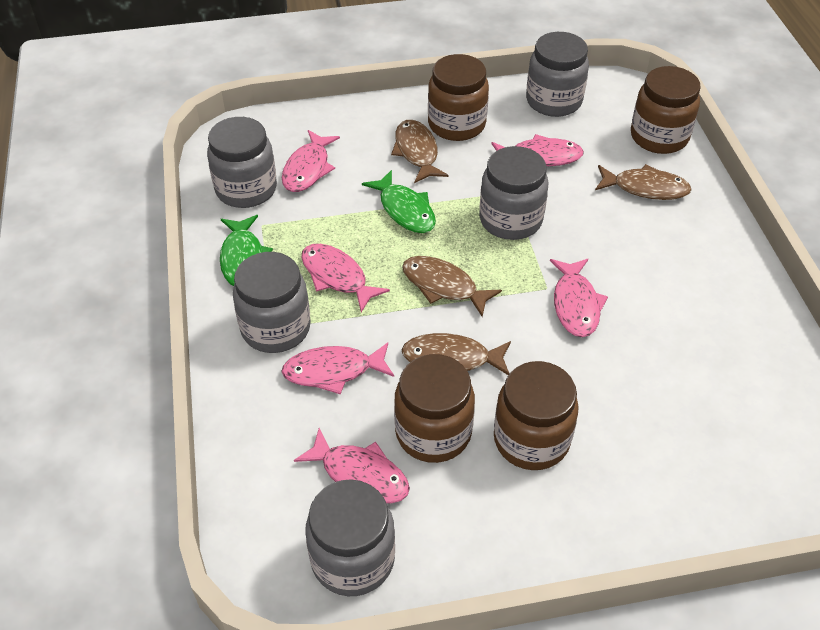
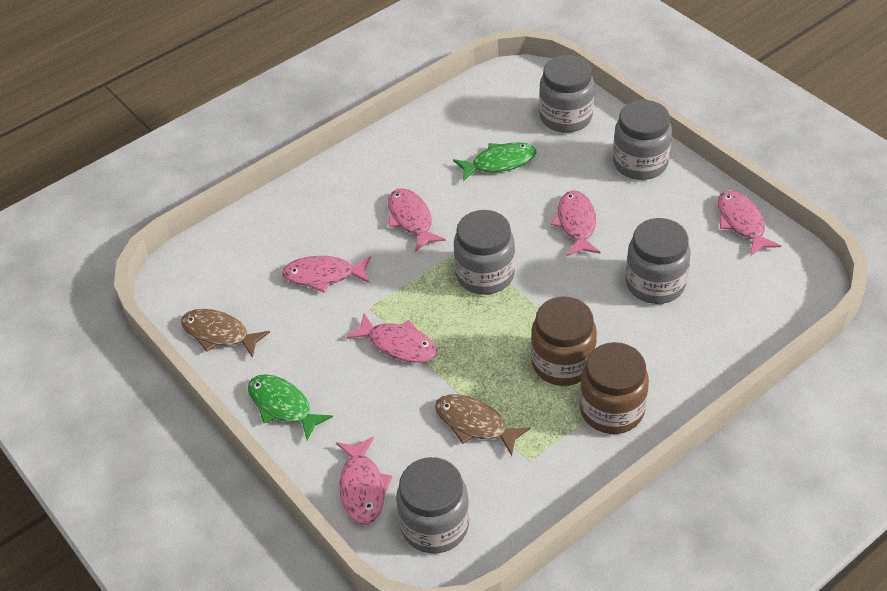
brown fish: 4 -> 2
brown jar: 4 -> 2

